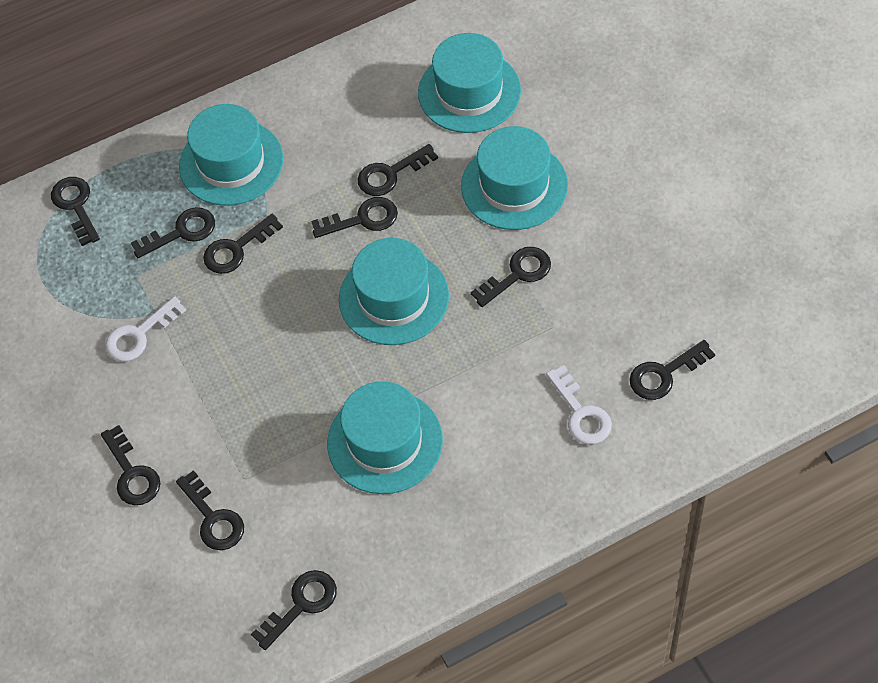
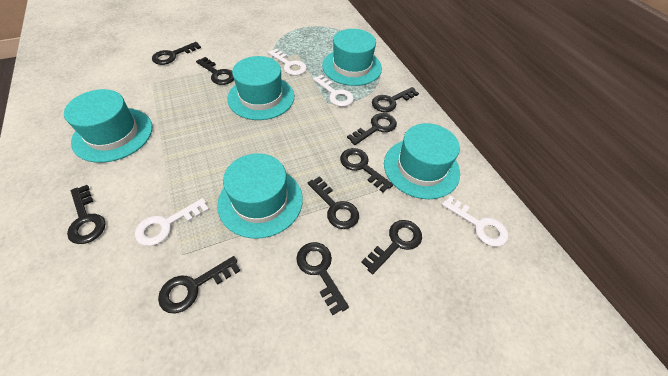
white key: 2 -> 4

